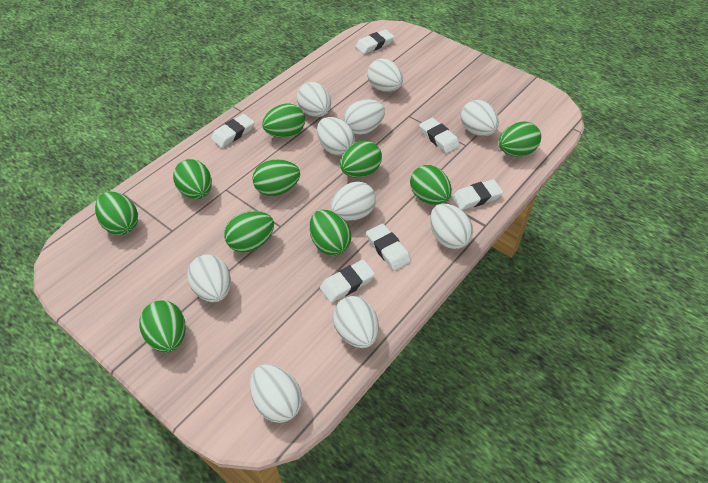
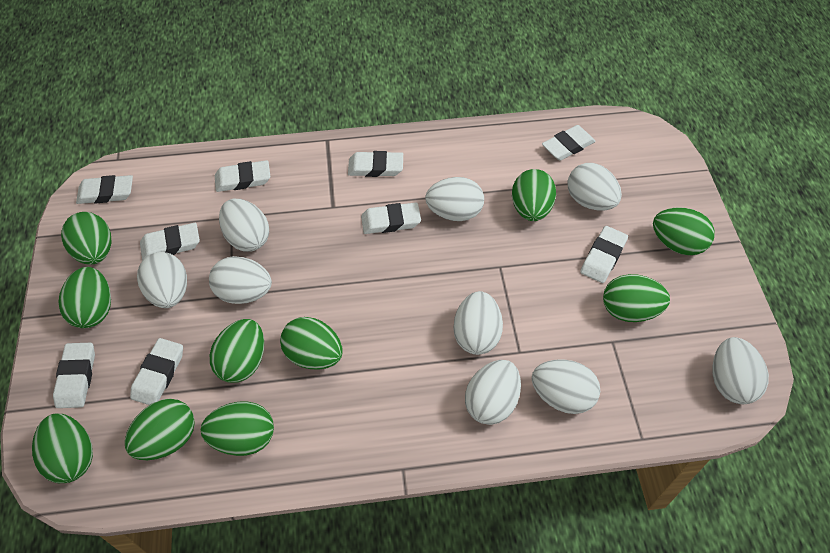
white egg: 10 -> 9
white eraser: 6 -> 9

